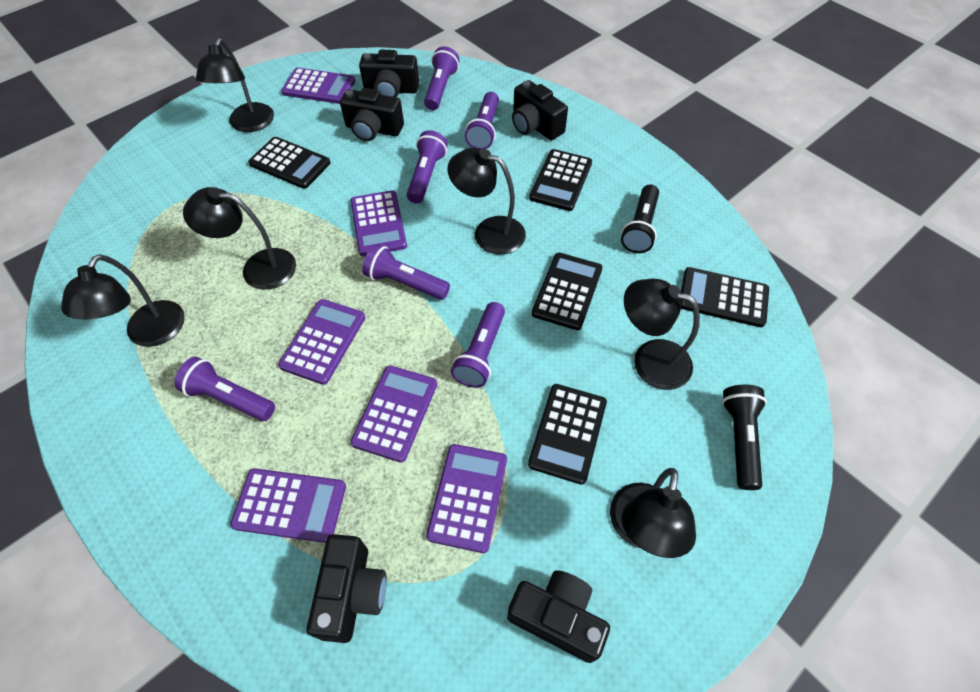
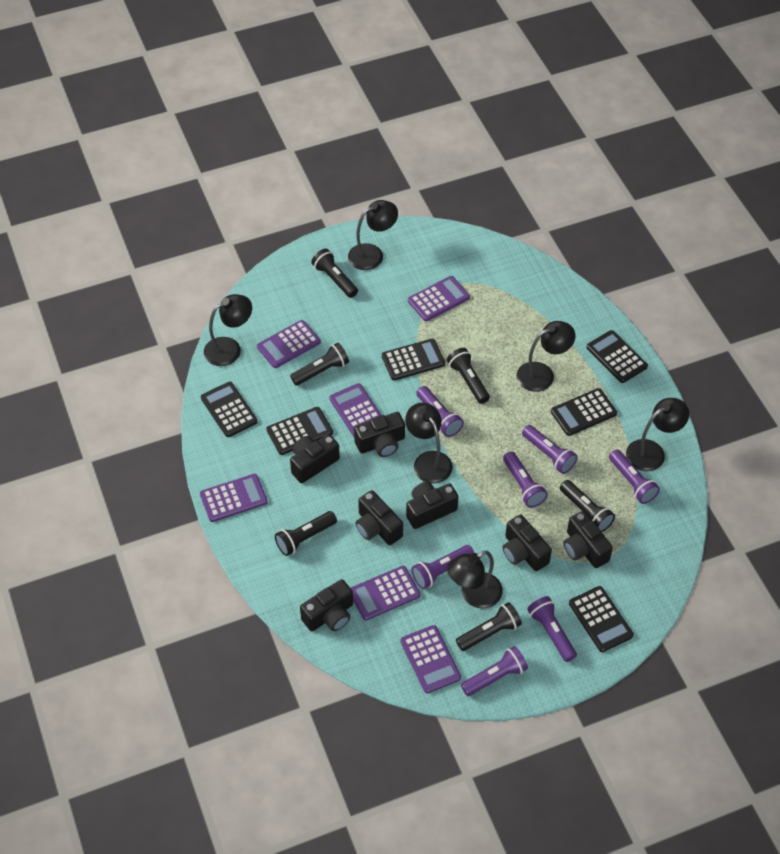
black calculator: 5 -> 6
black camera: 5 -> 7
black flashlight: 2 -> 6
purple flashlight: 6 -> 7

